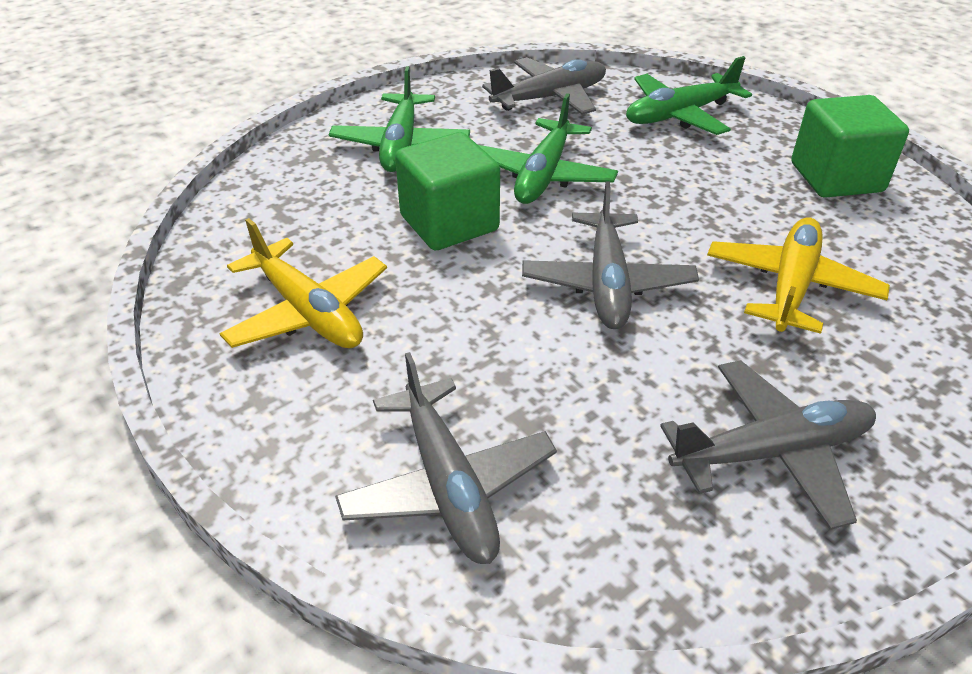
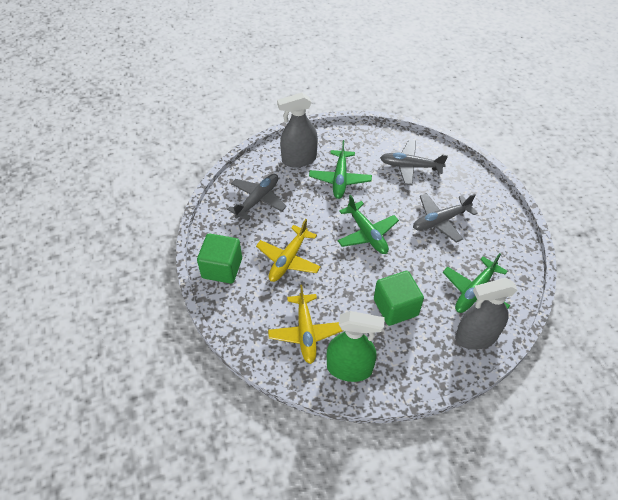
green spray bottle: 0 -> 1
grey plane: 4 -> 3
grey spray bottle: 0 -> 2

